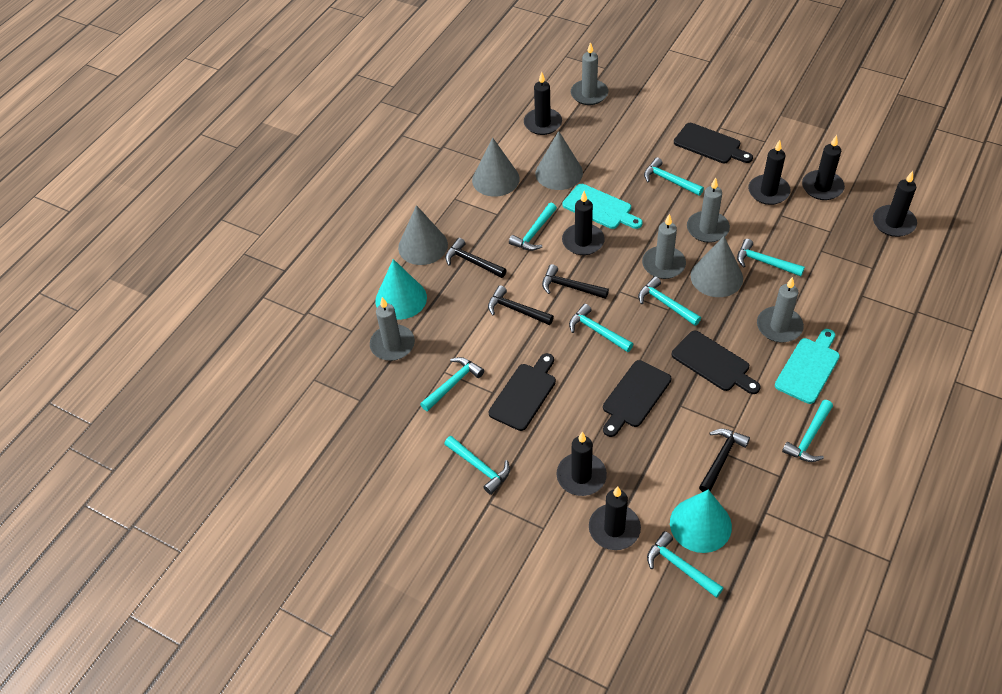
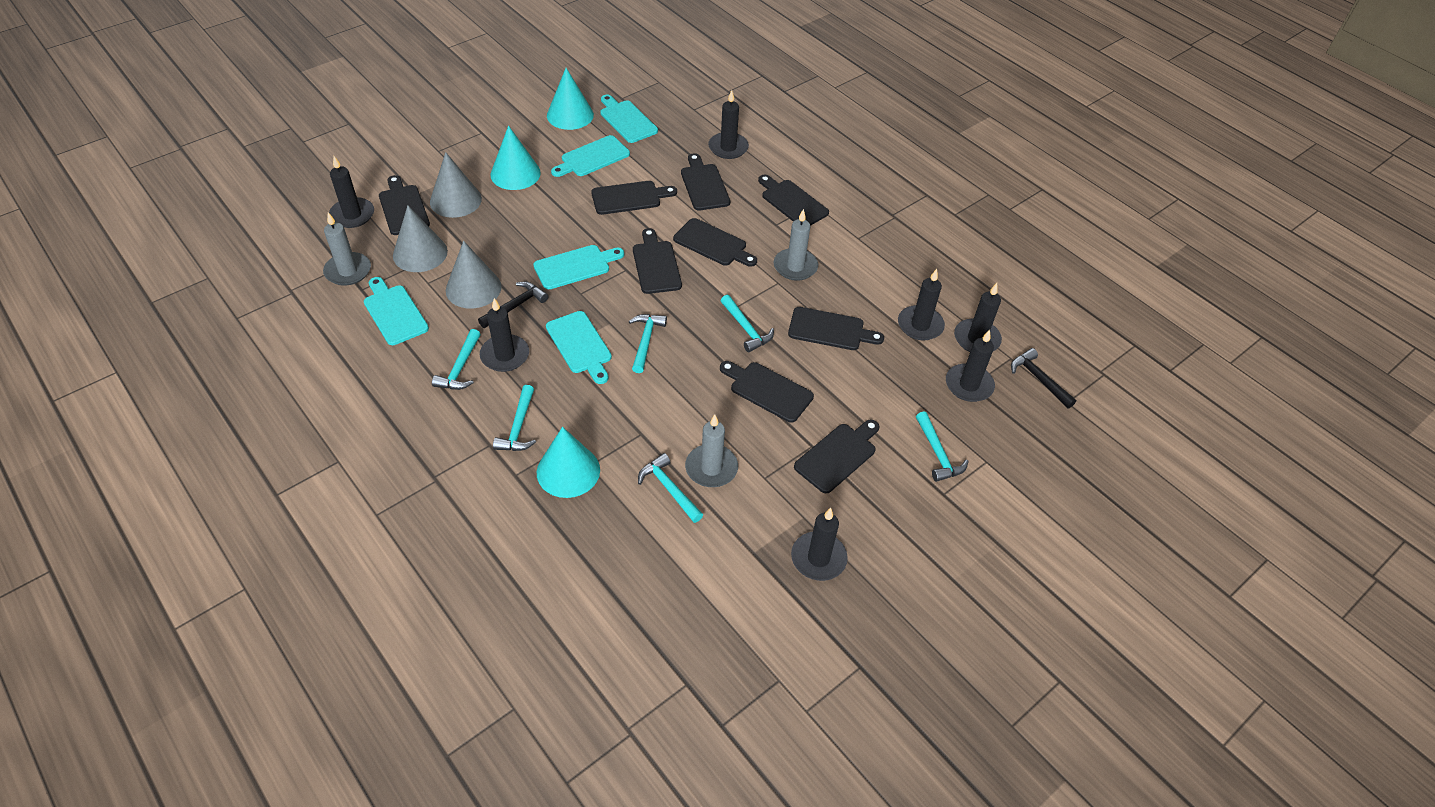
black cutting board: 4 -> 9
black hammer: 4 -> 2
grey candle: 5 -> 3
grey cone: 4 -> 3
turquoise cone: 2 -> 3
turquoise cutting board: 2 -> 5
turquoise hammer: 9 -> 6

